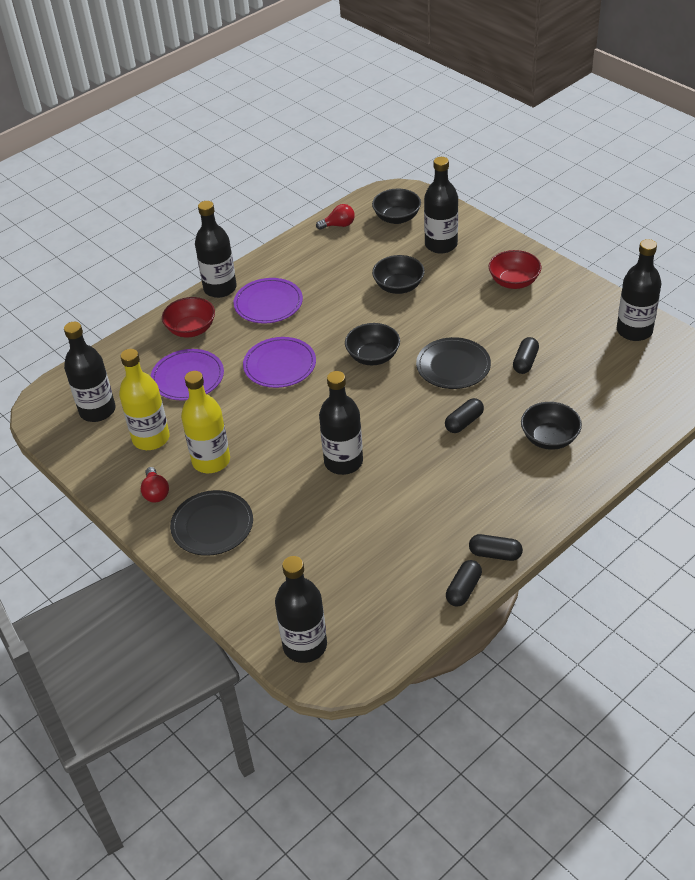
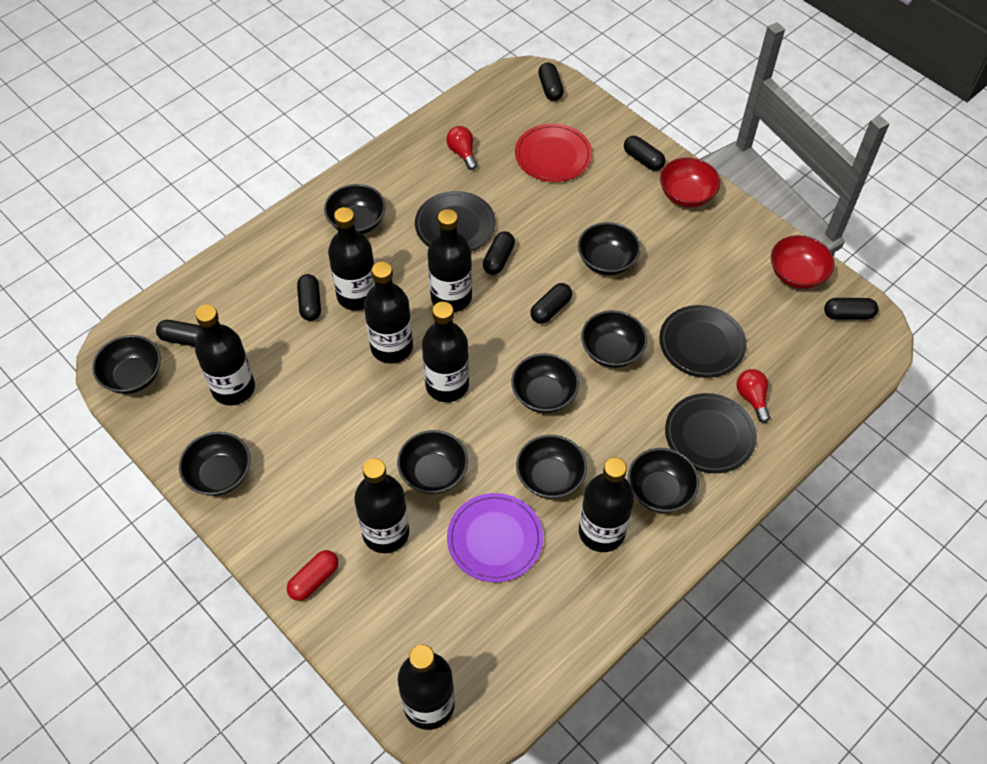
black bottle: 6 -> 8
black bowl: 4 -> 9
black capsule: 4 -> 7
black plate: 2 -> 3
purple plate: 3 -> 1
red capsule: 0 -> 1
red plate: 0 -> 1
yellow bottle: 2 -> 0

